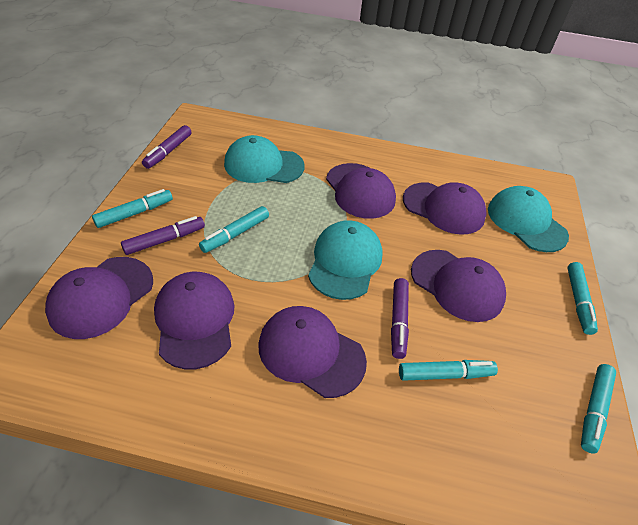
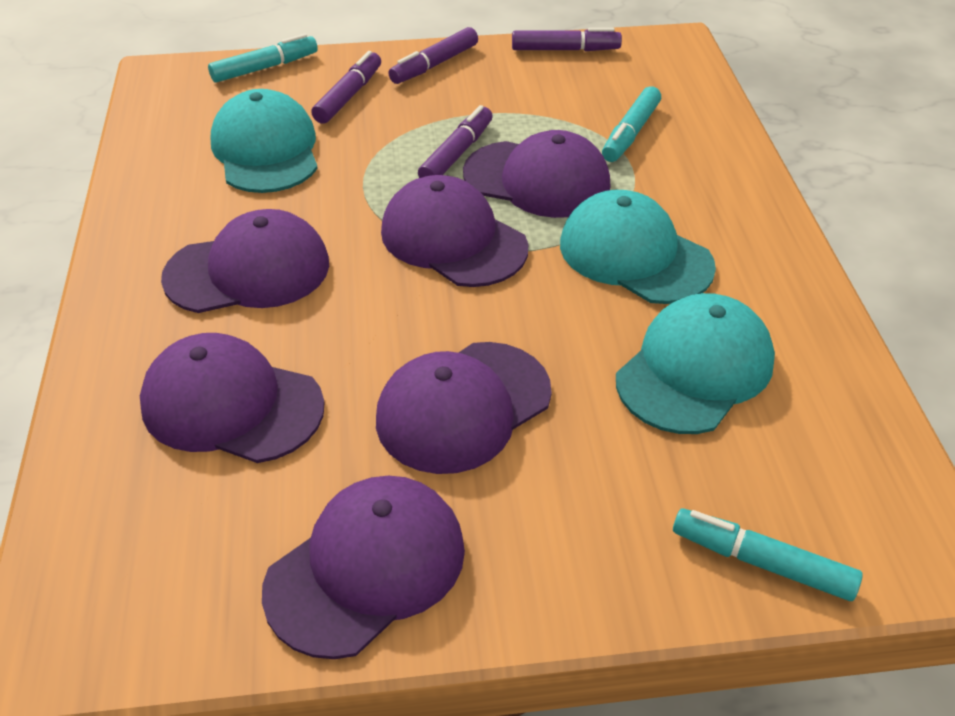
purple marker: 3 -> 4
turquoise marker: 5 -> 3

